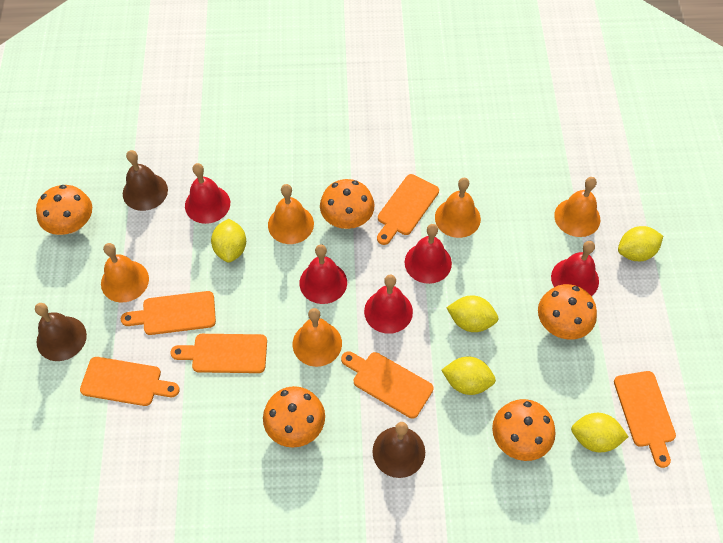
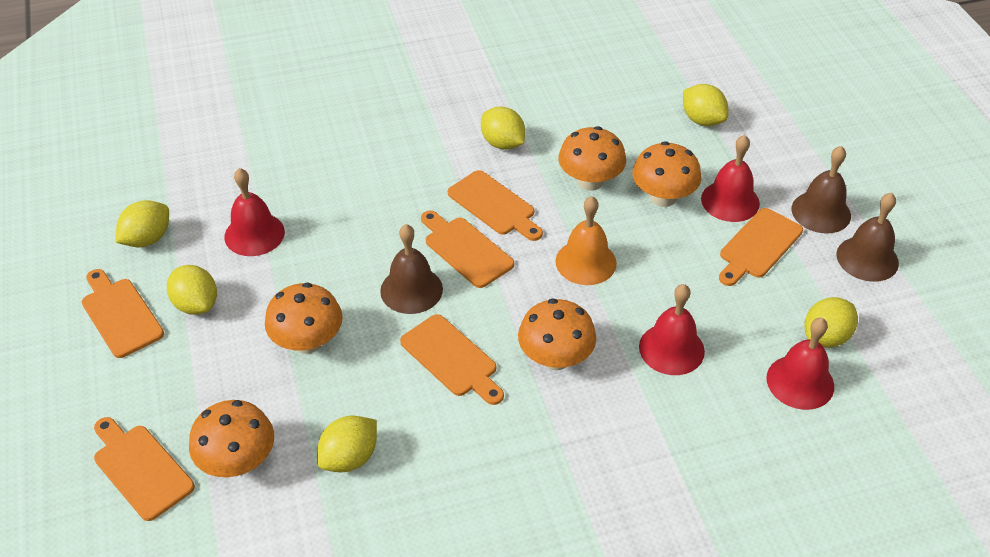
orange bell: 5 -> 1
red bell: 5 -> 4
yellow lemon: 5 -> 6

